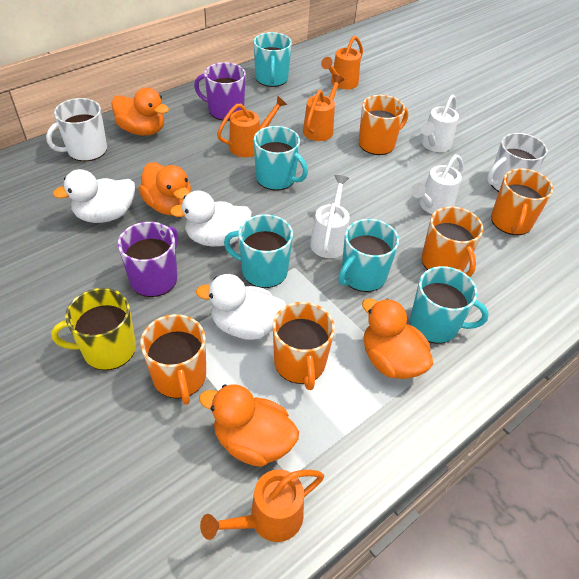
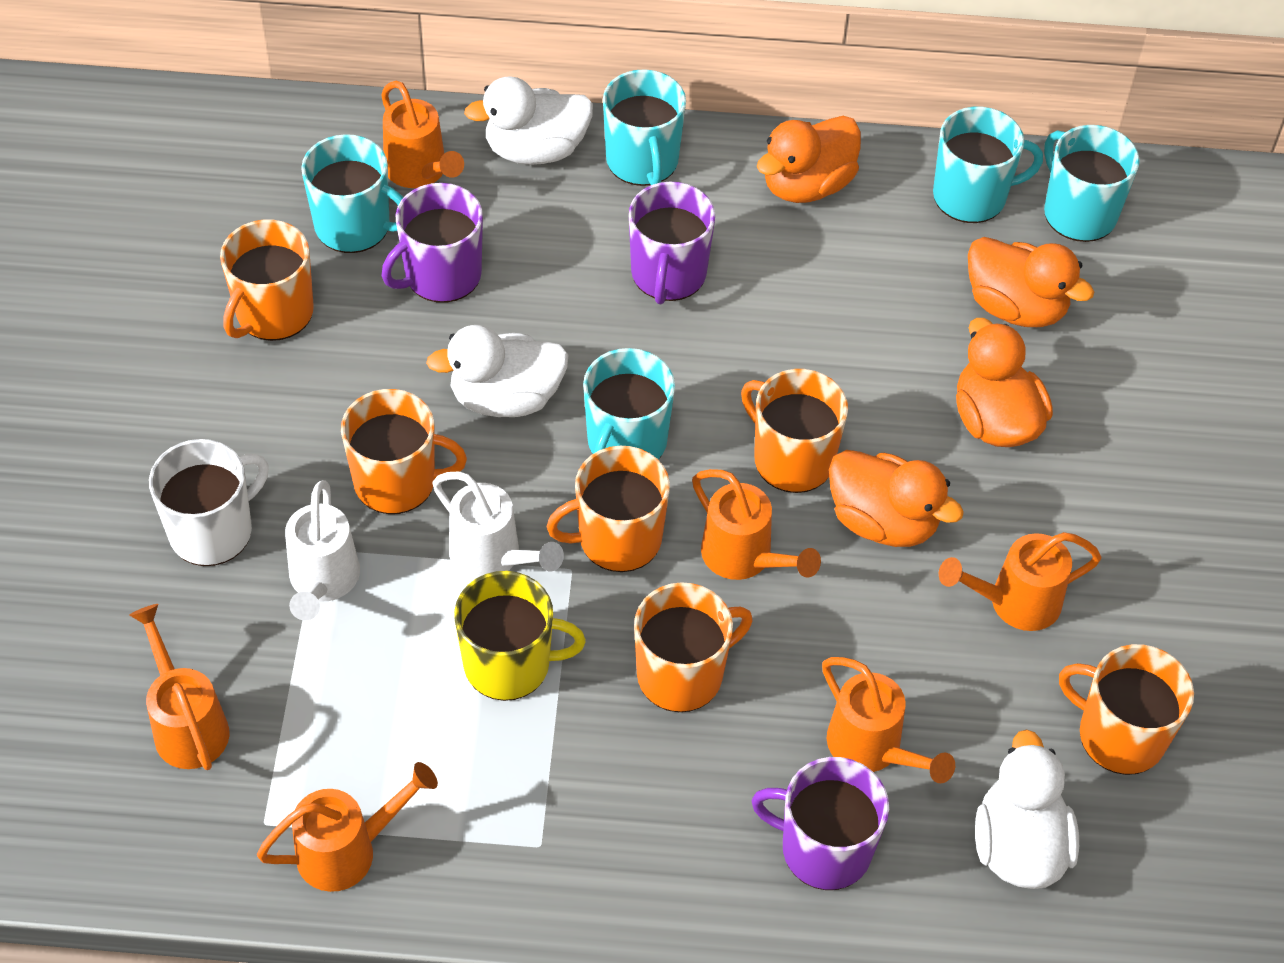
orange mug: 5 -> 6
orange watering can: 4 -> 6
purple mug: 2 -> 3
white mug: 2 -> 1
white watering can: 3 -> 2

